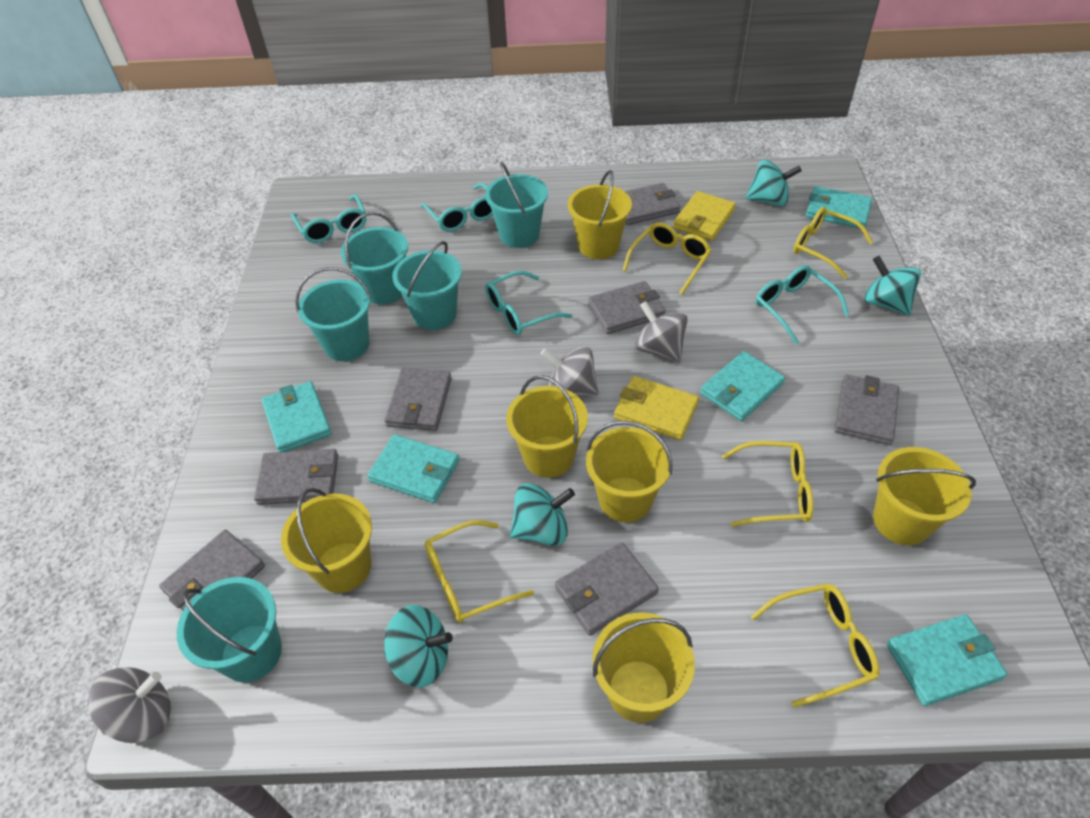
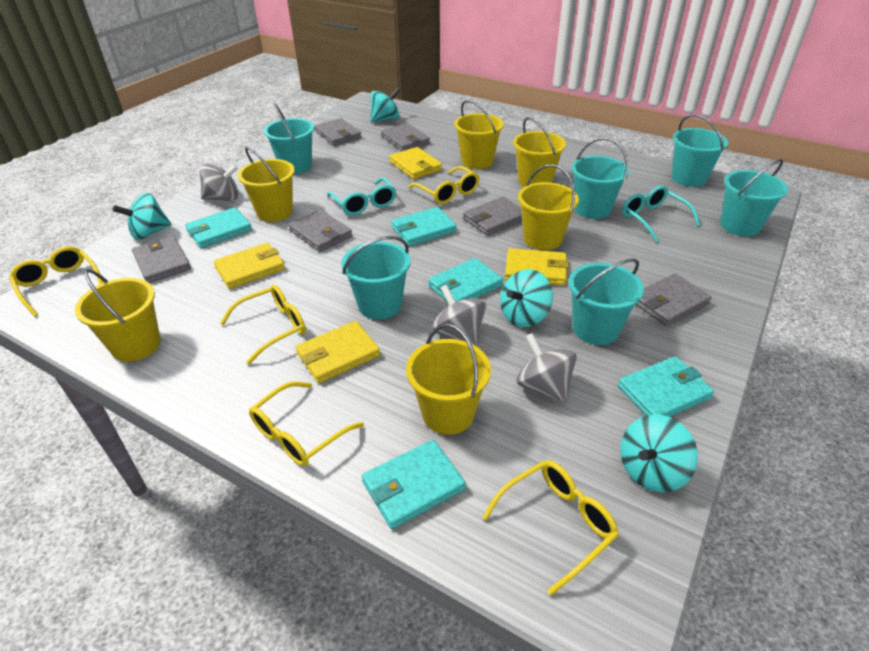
grey wallet: 7 -> 6
turquoise bucket: 5 -> 6
turquoise glasses: 4 -> 2
yellow wallet: 2 -> 4

